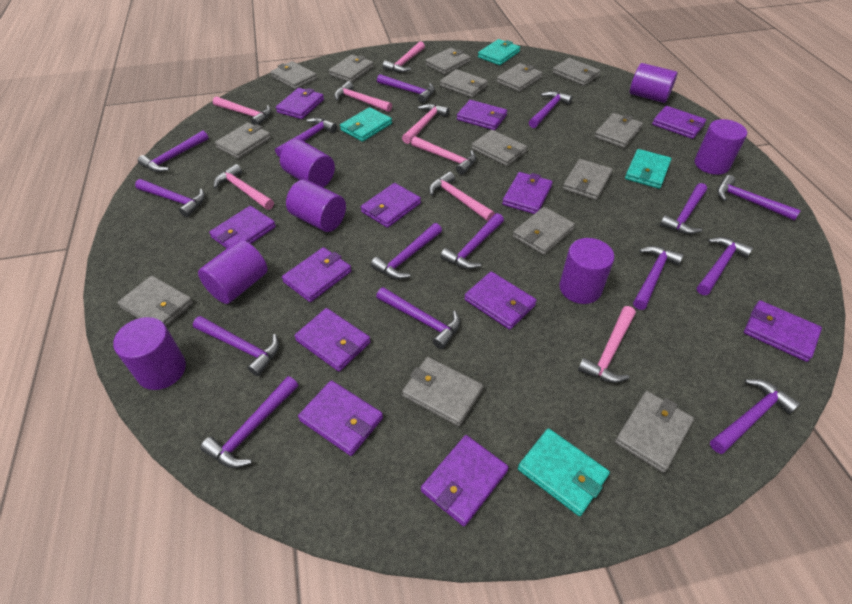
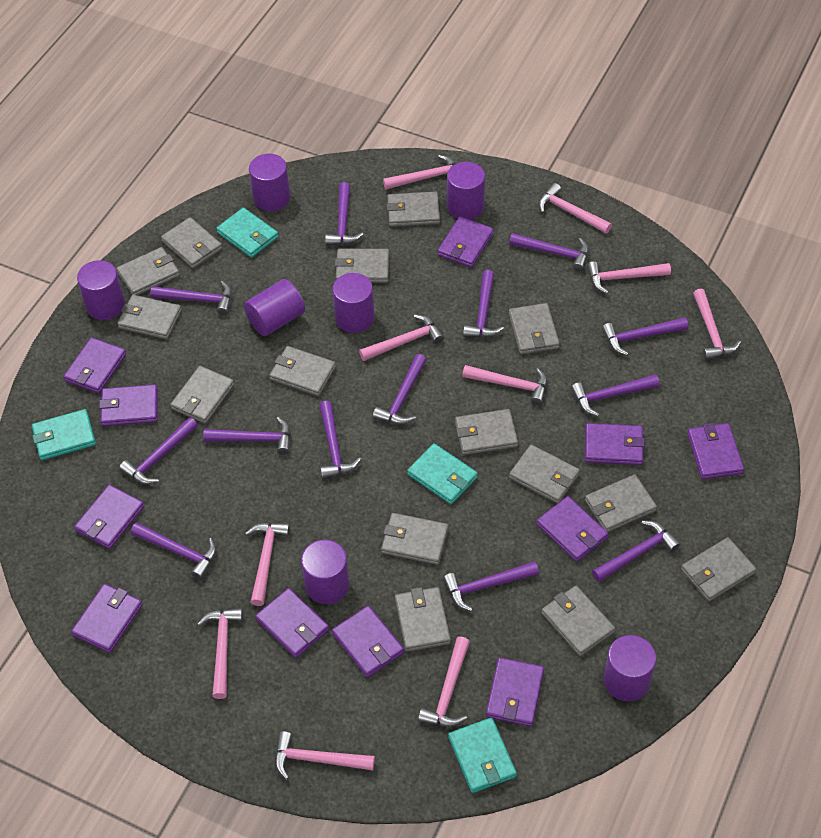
grey wallet: 14 -> 15
pink hammer: 8 -> 10
purple hammer: 15 -> 13
purple wallet: 12 -> 11

